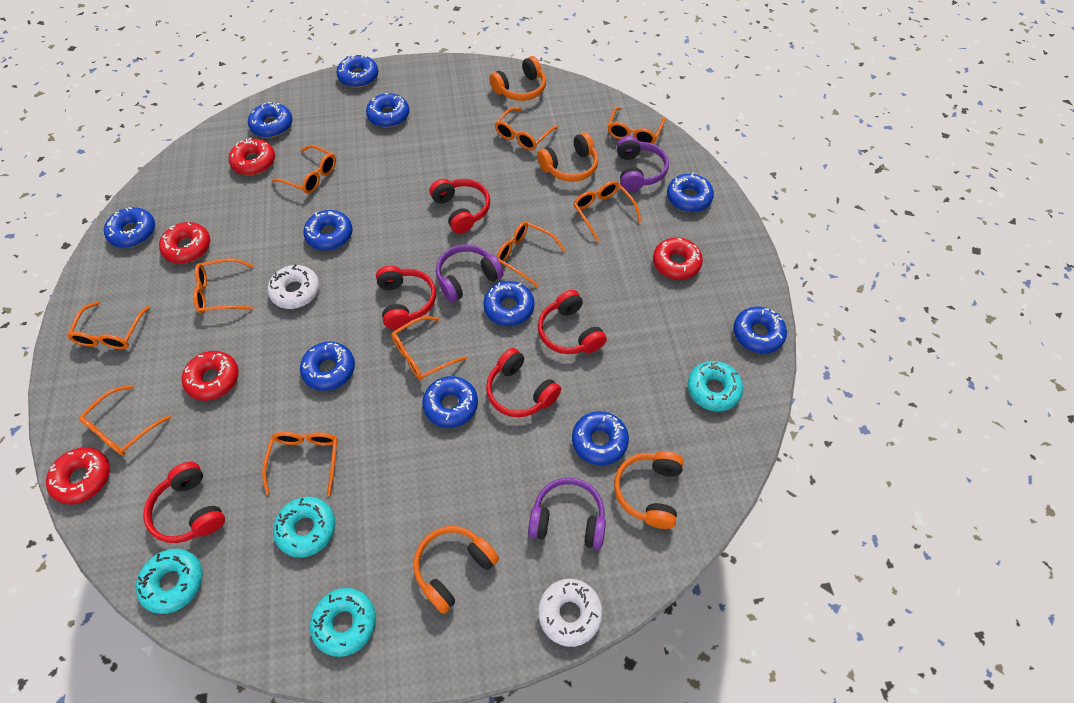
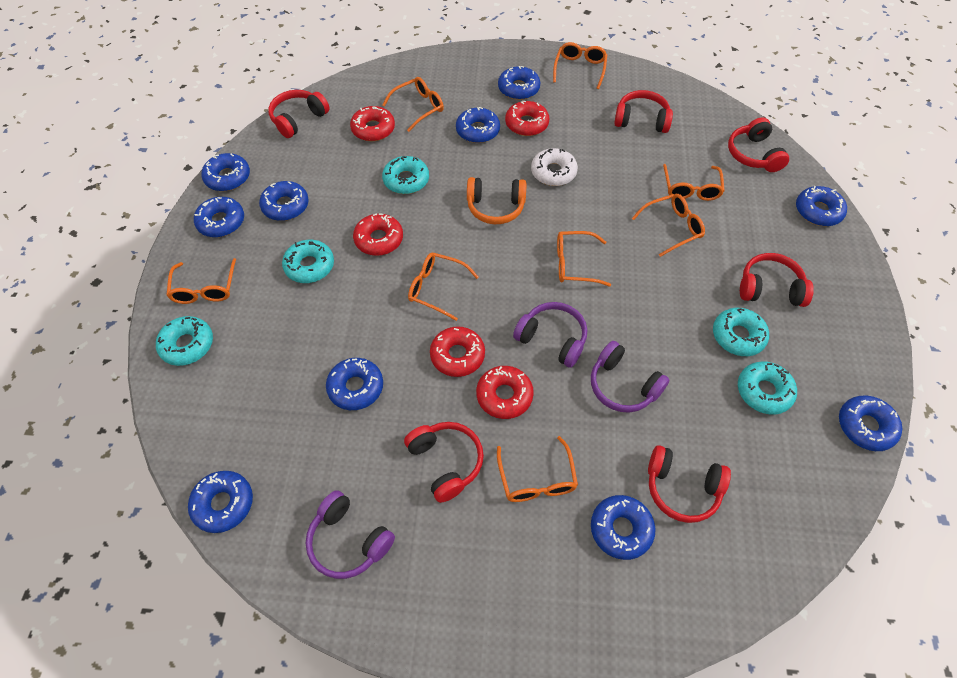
blue donut: 11 -> 10
orange glasses: 10 -> 8
orange headphones: 4 -> 1
red headphones: 5 -> 6
turquoise donut: 4 -> 5
white donut: 2 -> 1

